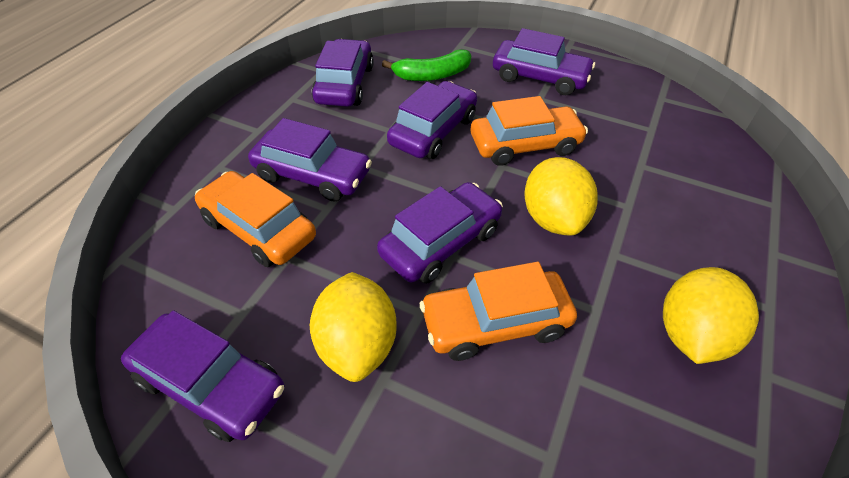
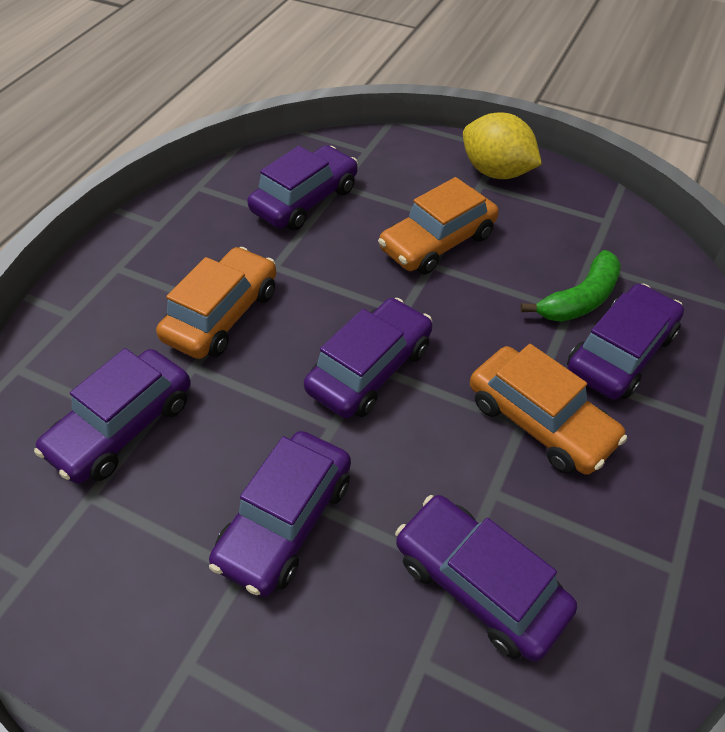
yellow lemon: 3 -> 1

